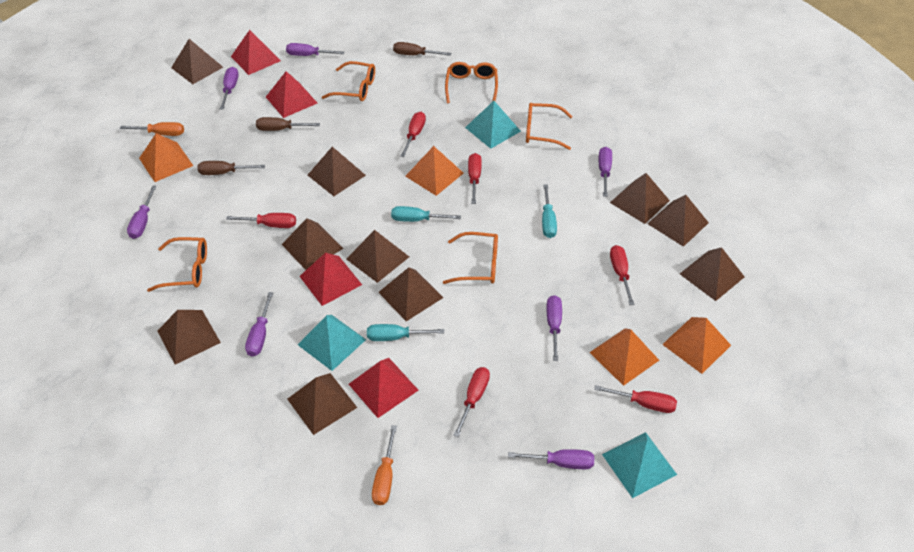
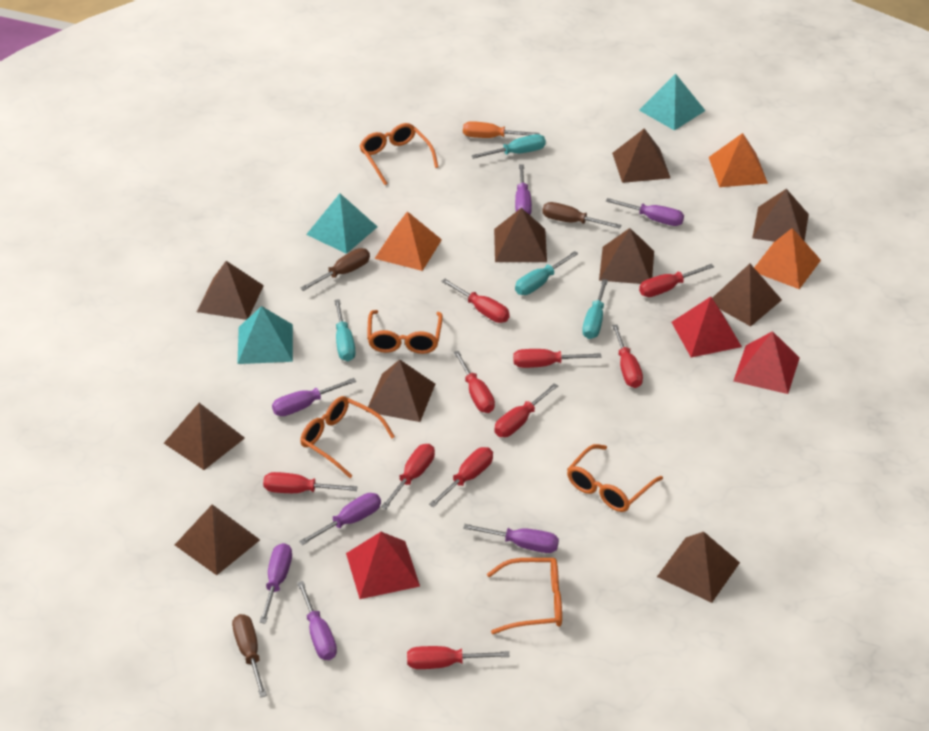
orange pyramid: 4 -> 3
orange screwdriver: 2 -> 1
red pyramid: 4 -> 3
red screwdriver: 6 -> 10
turquoise screwdriver: 3 -> 4

